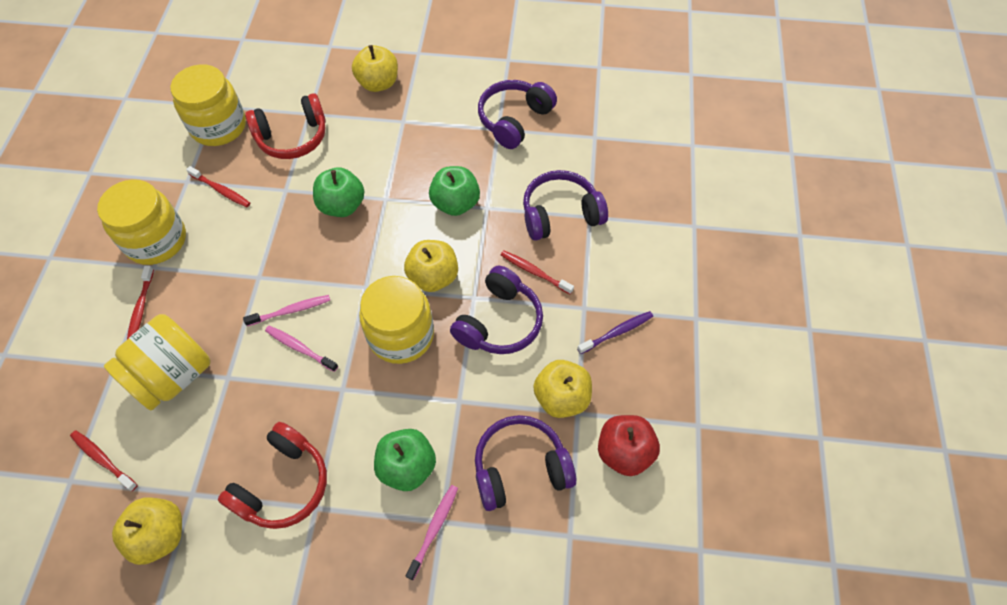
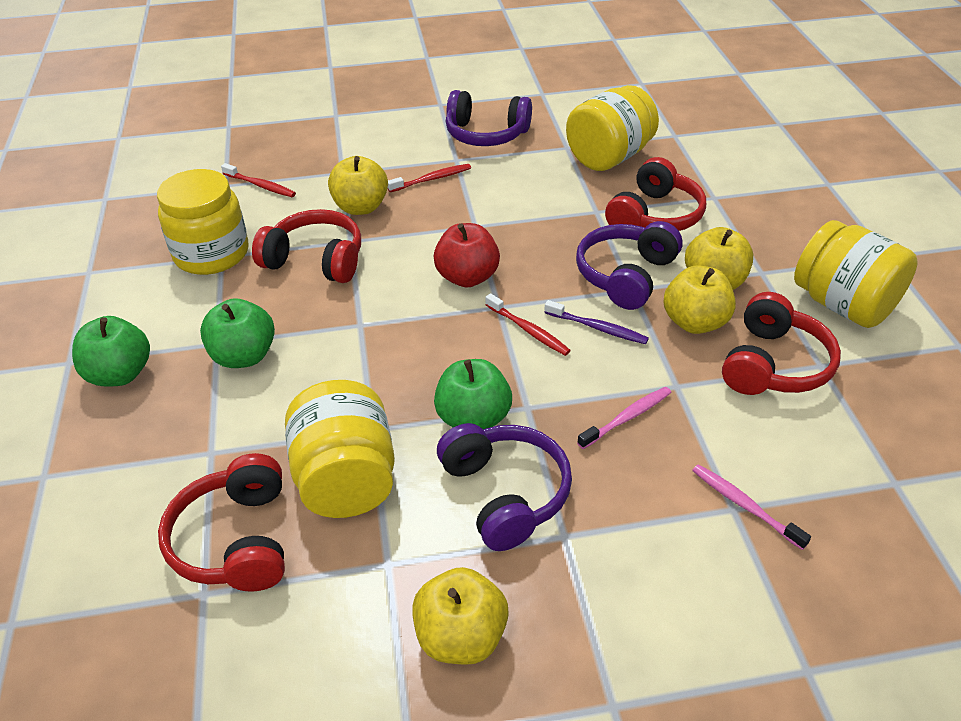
pink toothbrush: 3 -> 2
purple headphones: 4 -> 3
red headphones: 2 -> 4
red toothbrush: 4 -> 3

